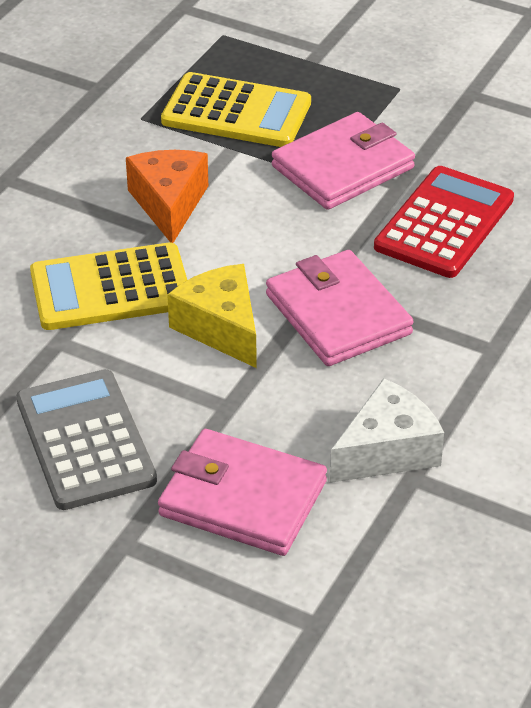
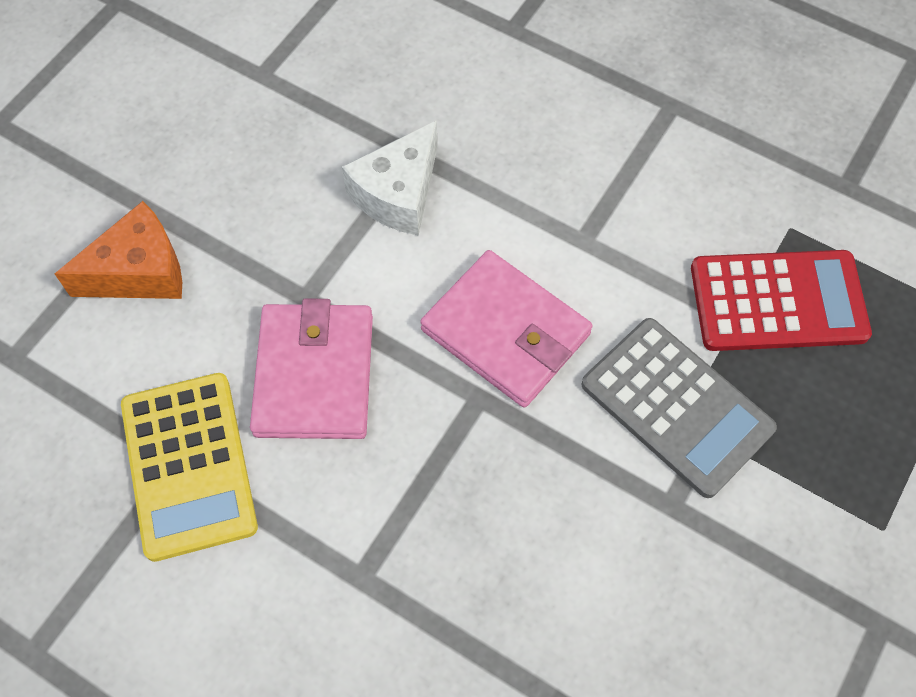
pink wallet: 3 -> 2
yellow calculator: 2 -> 1
yellow cheese: 1 -> 0

